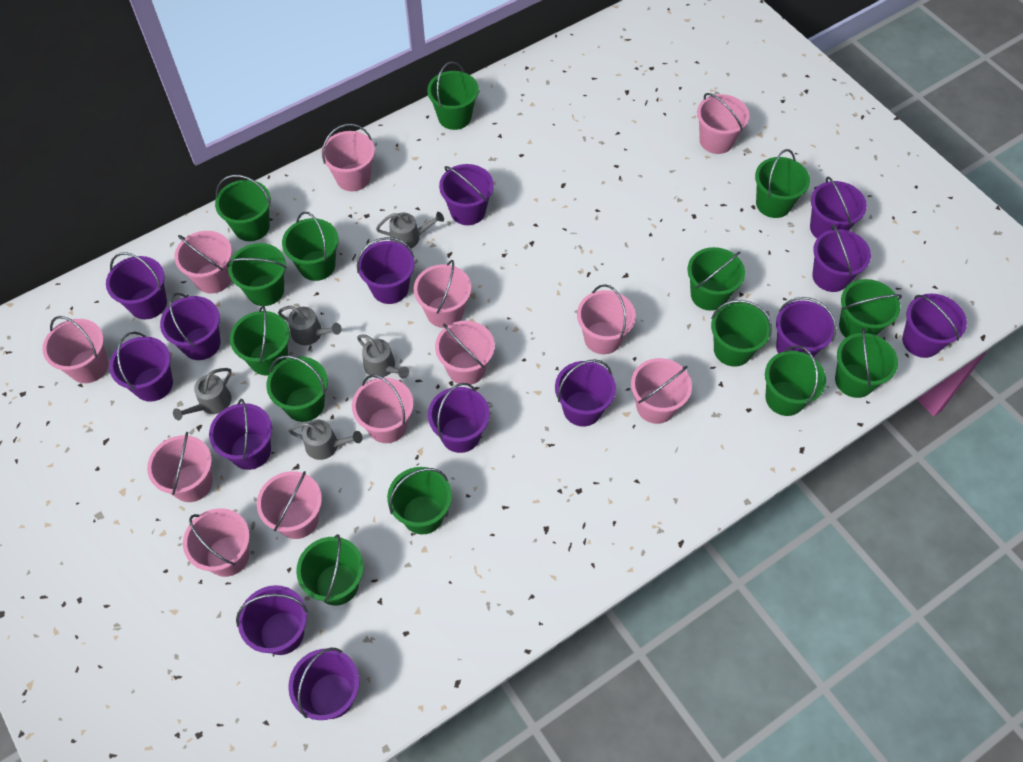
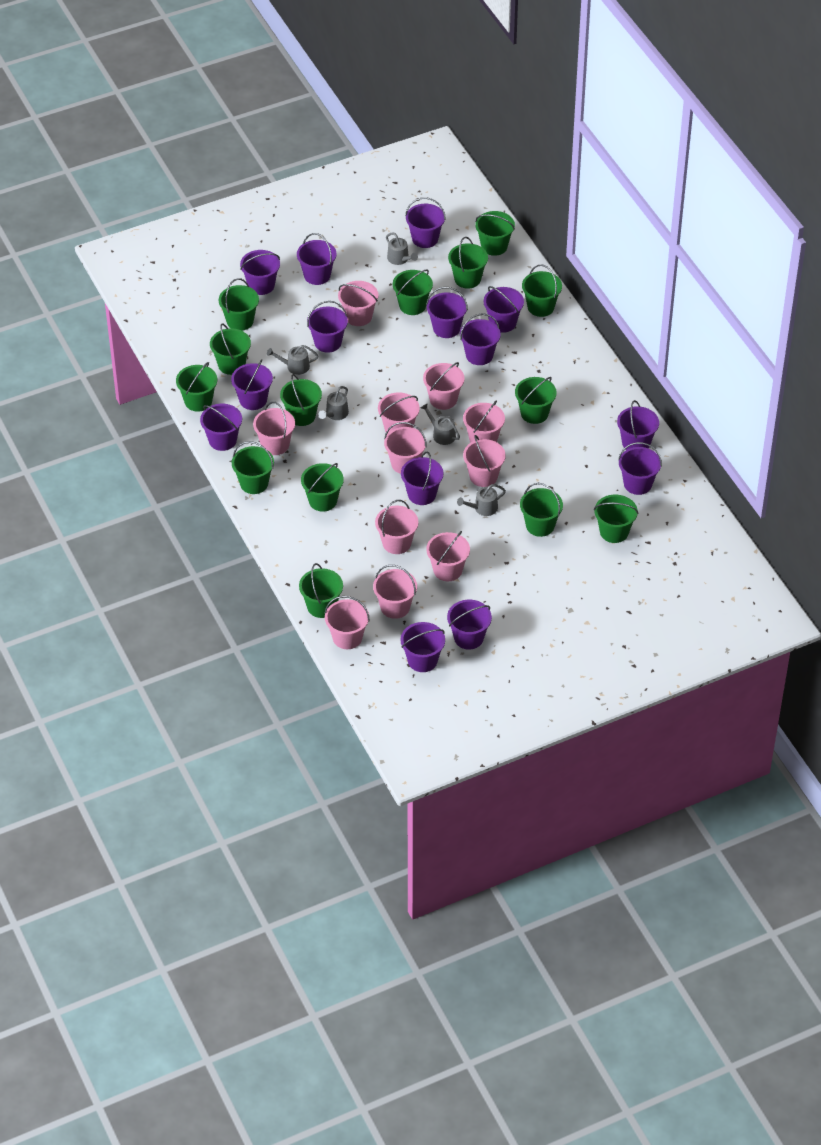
pink bucket: 12 -> 11

